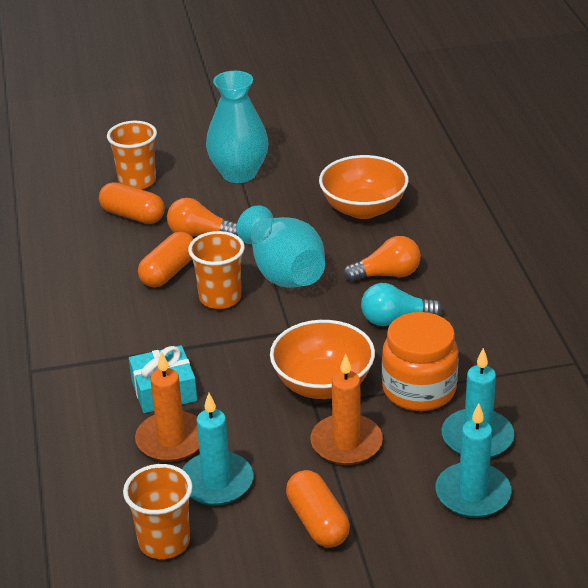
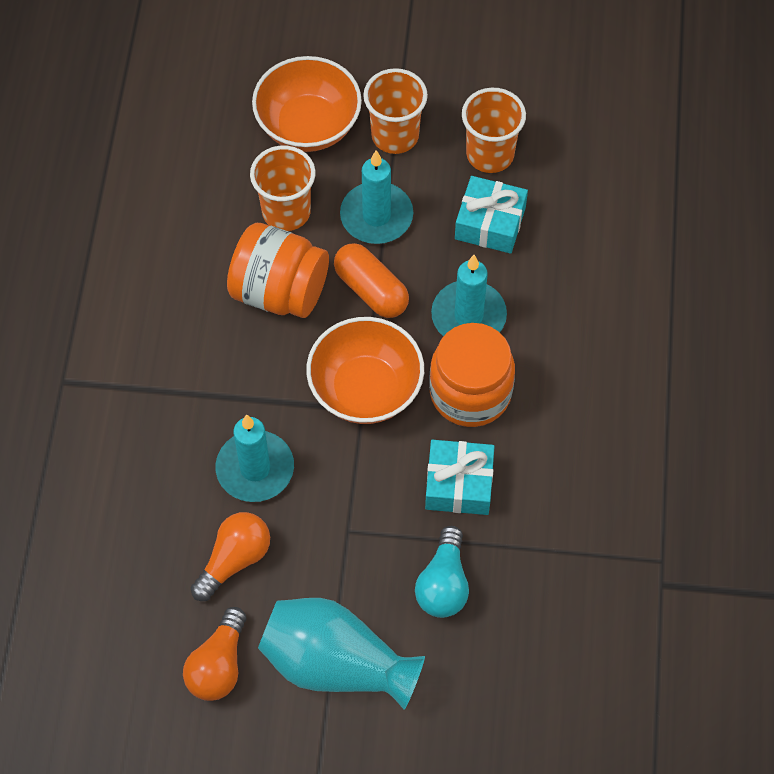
orange candle: 2 -> 0
orange capsule: 3 -> 1
orange jar: 1 -> 2
turquoise gift: 1 -> 2
turquoise vase: 2 -> 1

